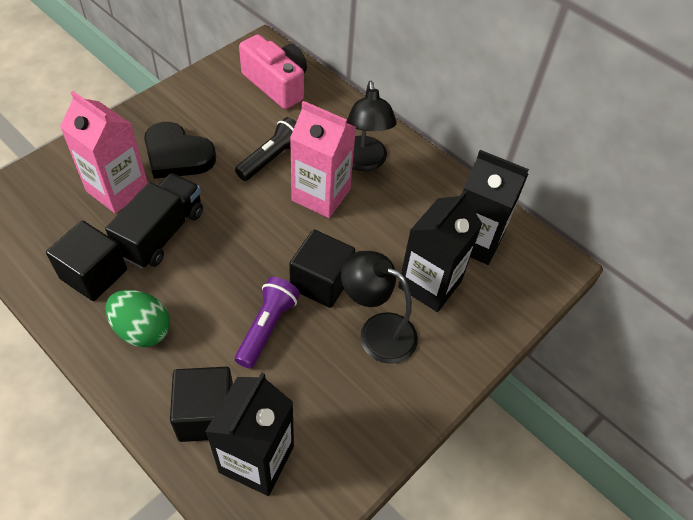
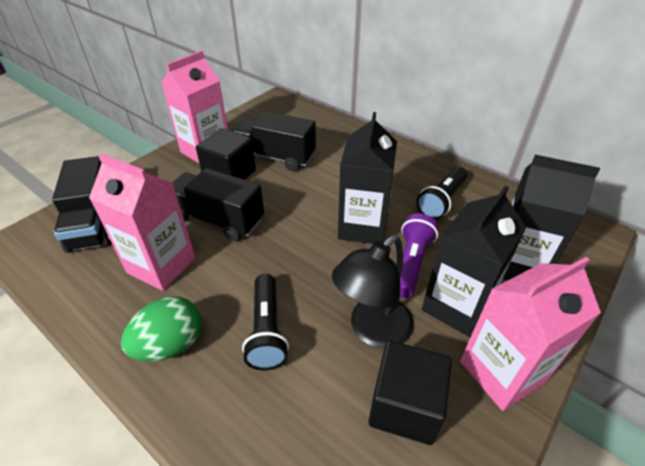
black cube: 3 -> 2
black flashlight: 1 -> 2
black heart: 1 -> 0
black lamp: 2 -> 1
black truck: 1 -> 3
pink camera: 1 -> 0
pink carton: 2 -> 3

